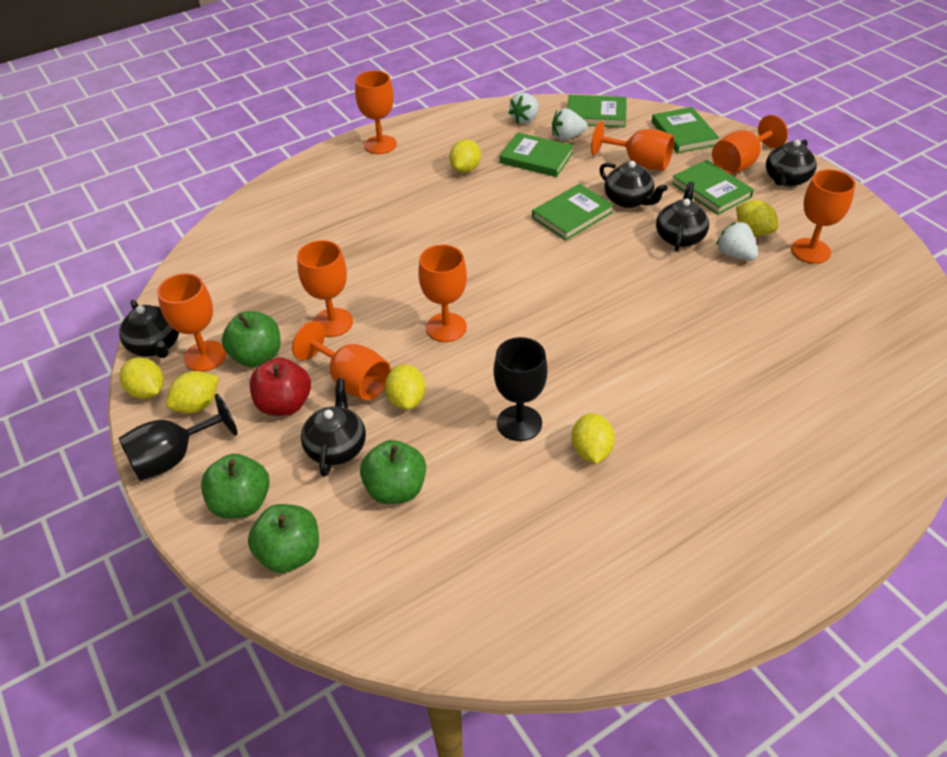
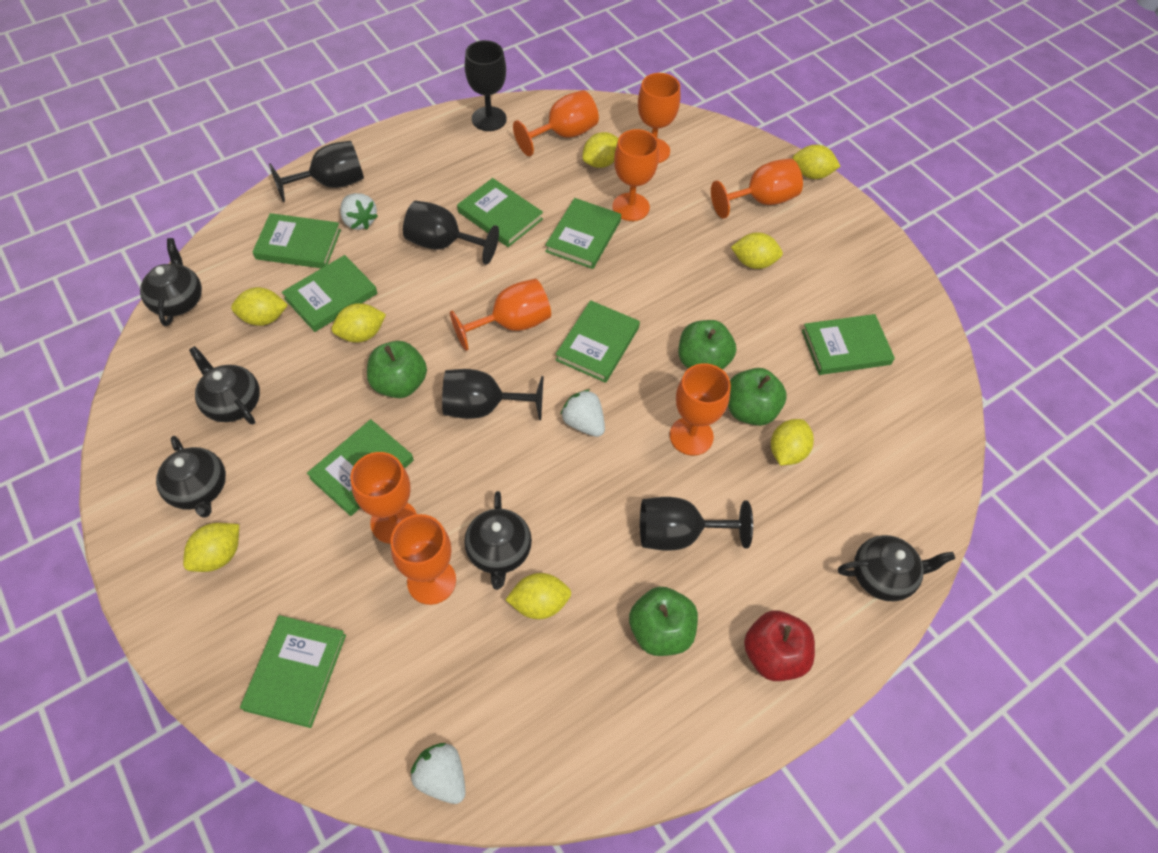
black goblet: 2 -> 5
green book: 5 -> 8
yellow lemon: 6 -> 8

